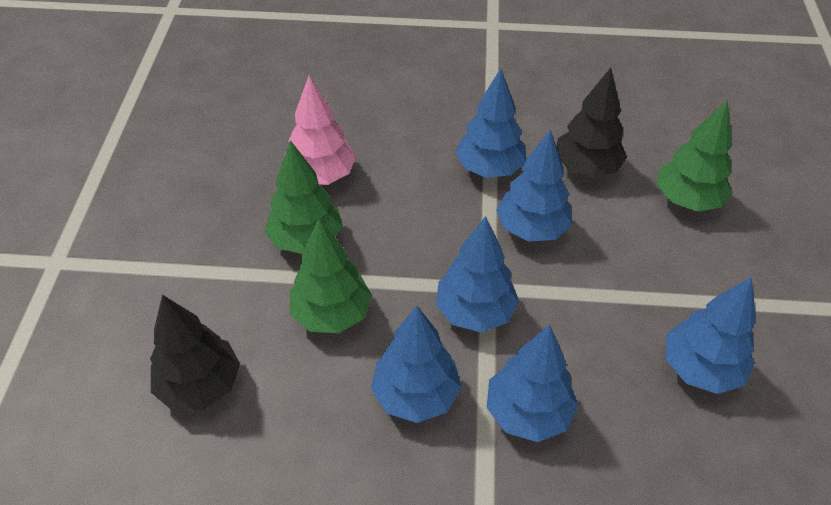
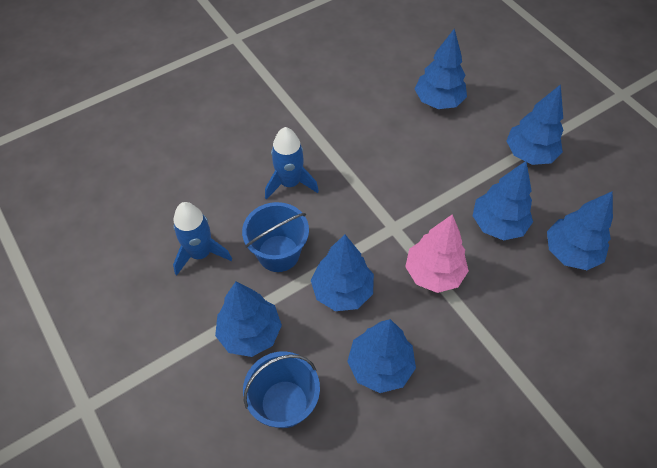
black tree: 2 -> 0
blue bucket: 0 -> 2
blue rocket: 0 -> 2
blue tree: 6 -> 7
green tree: 3 -> 0

